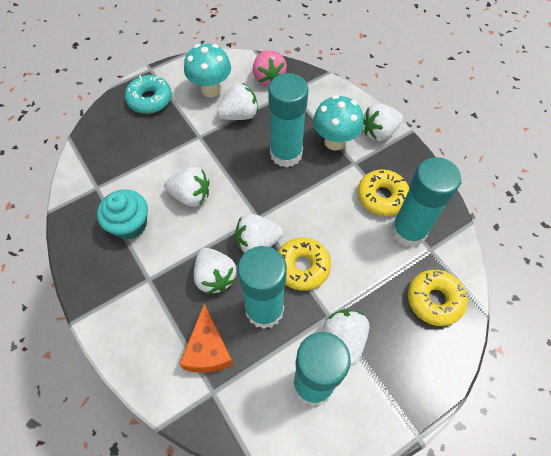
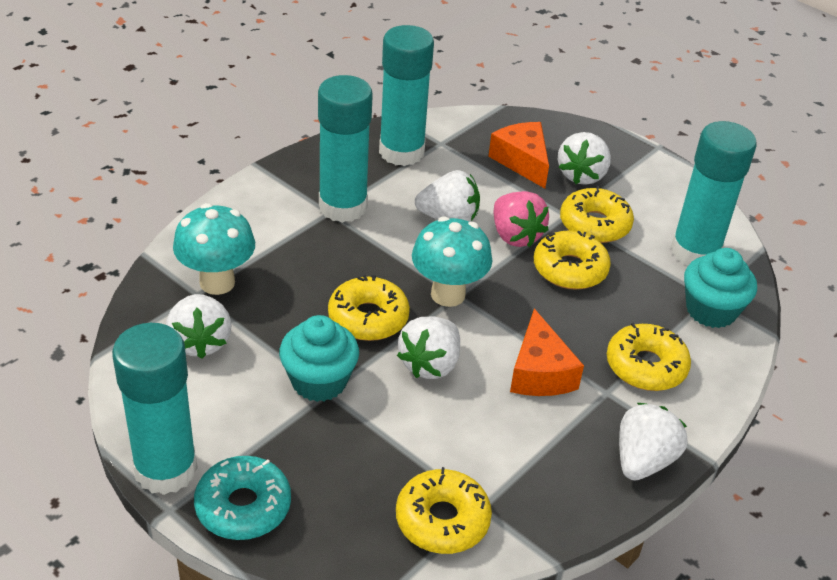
orange cheese: 1 -> 2
turquoise cupcake: 1 -> 2
white strawberry: 6 -> 5
yellow donut: 3 -> 5

